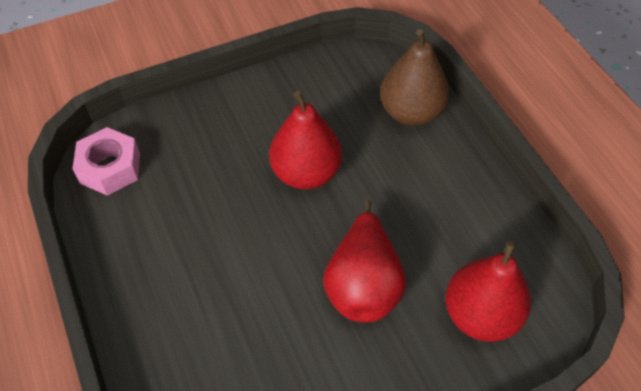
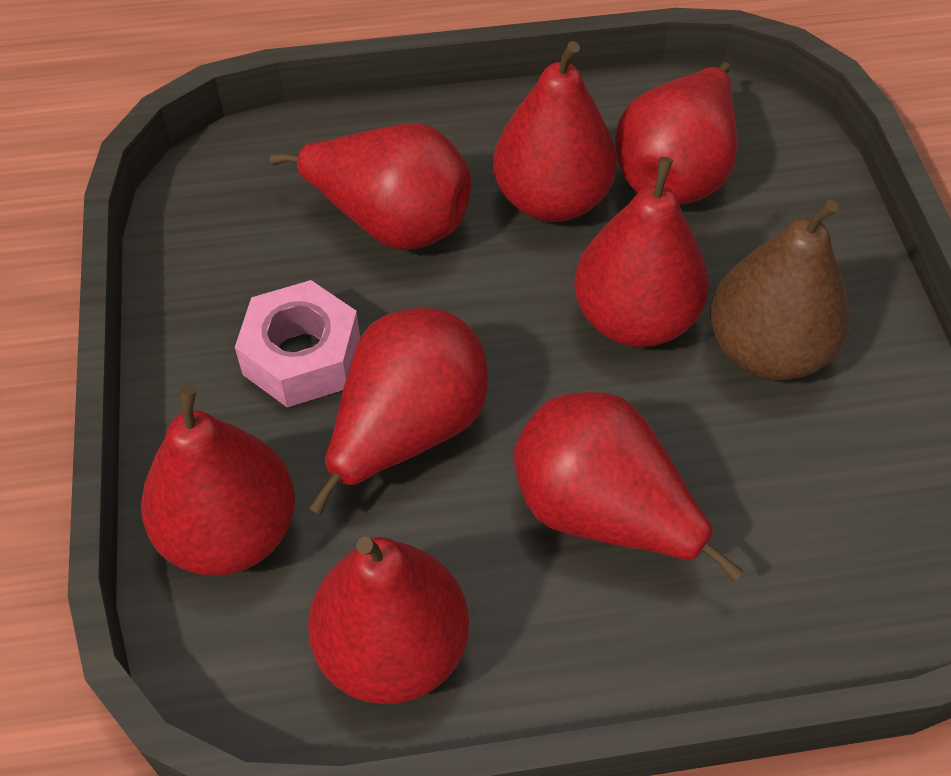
red pear: 3 -> 8

